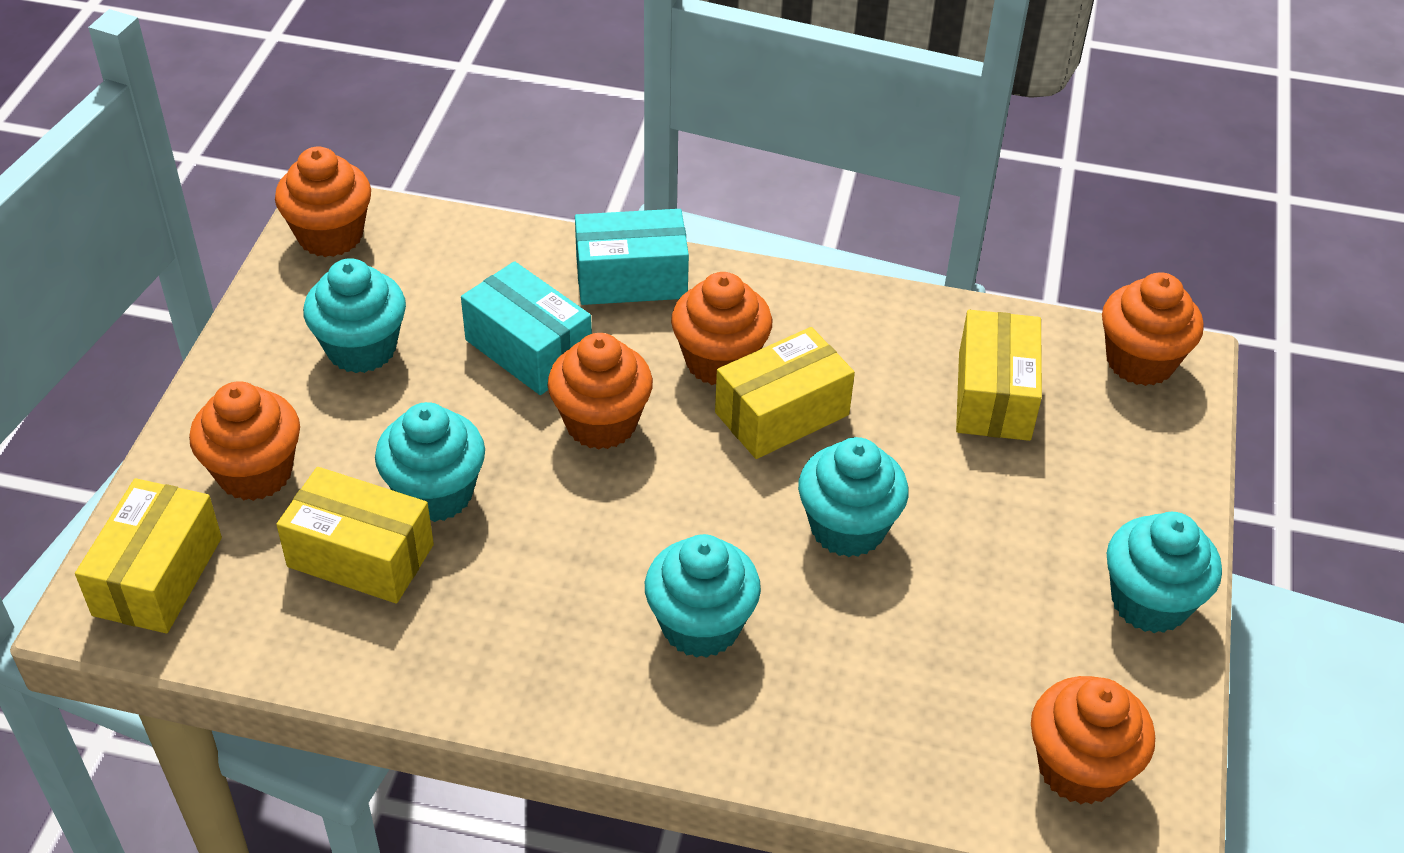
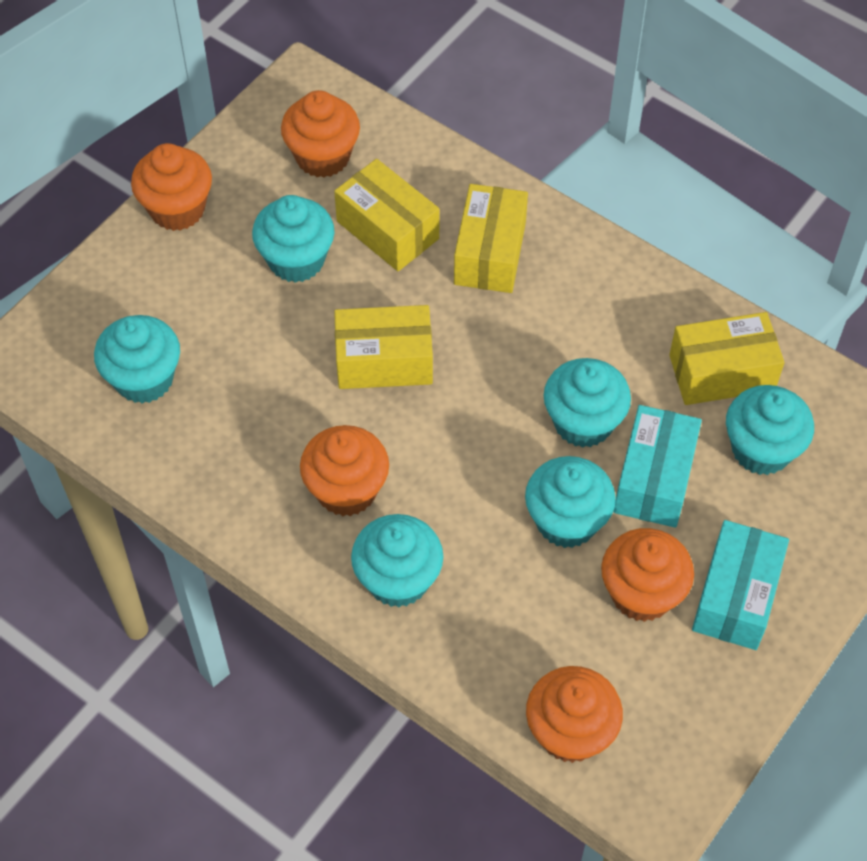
orange cupcake: 6 -> 5
turquoise cupcake: 5 -> 6

